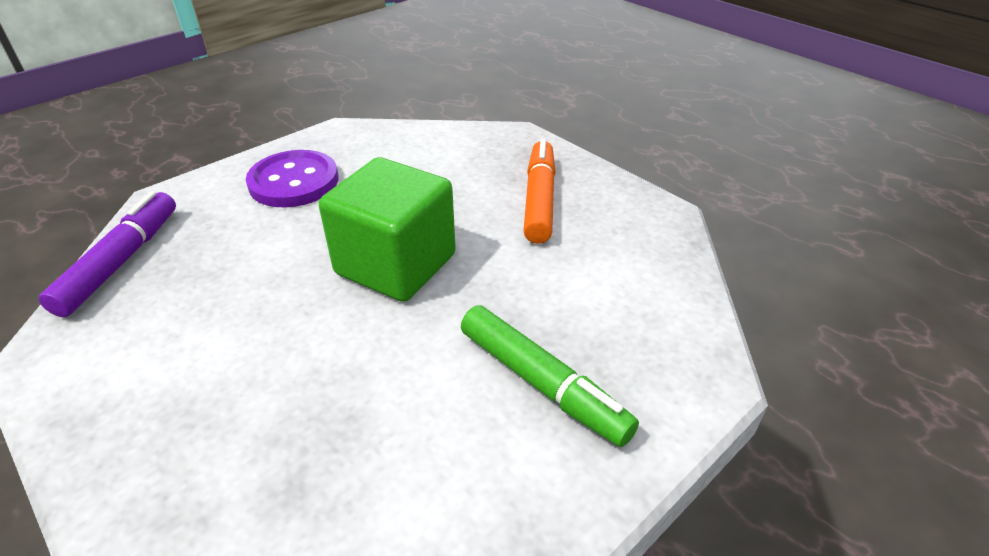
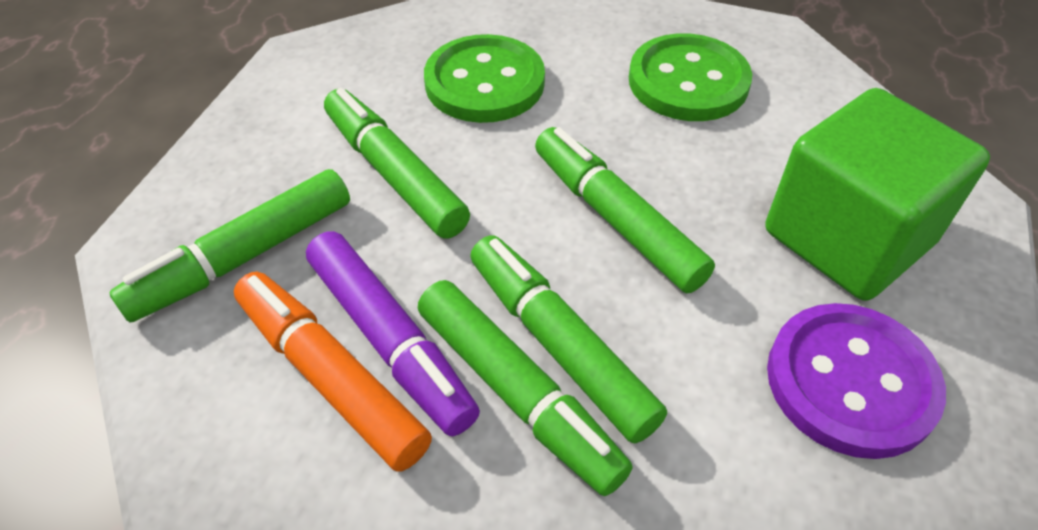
green button: 0 -> 2
green marker: 1 -> 5

